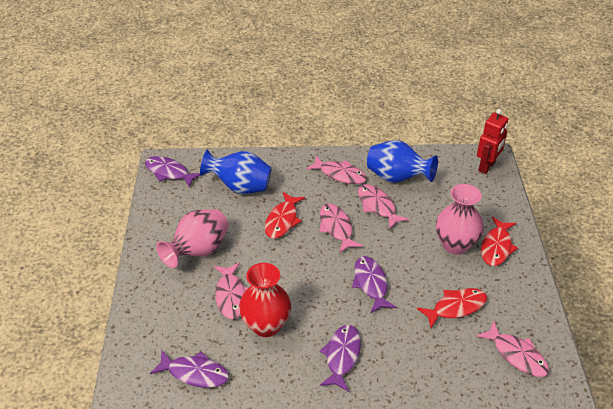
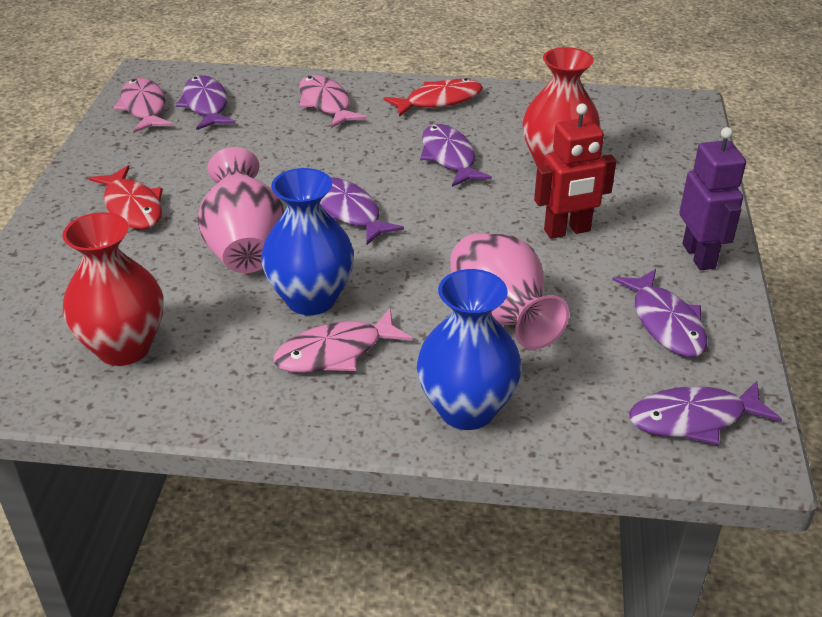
pink fish: 5 -> 3
purple fish: 4 -> 5
purple robot: 0 -> 1
red fish: 3 -> 2
red vase: 1 -> 2

